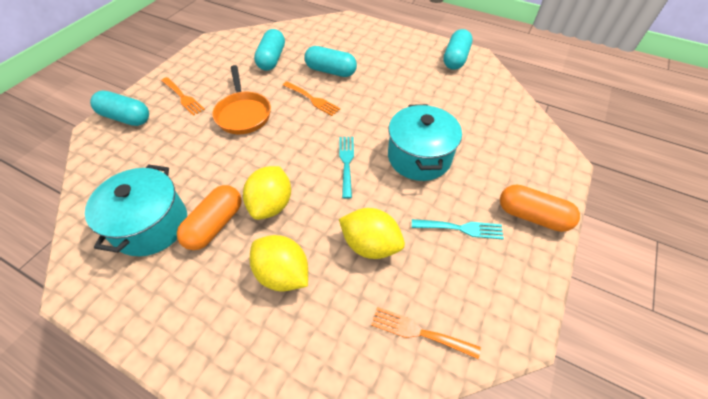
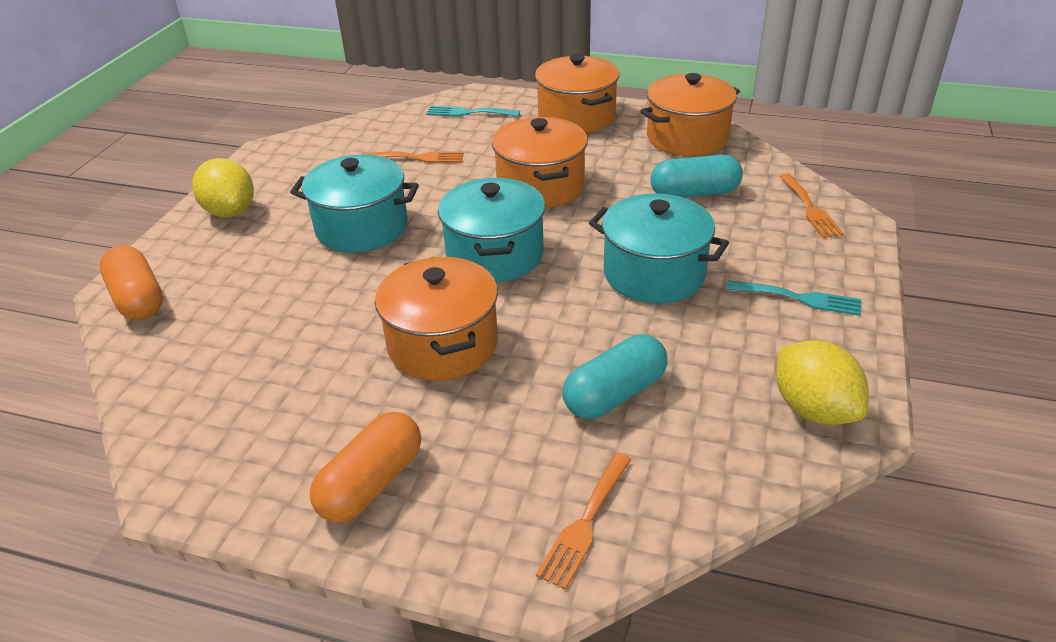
orange pan: 1 -> 0
orange pot: 0 -> 4
turquoise capsule: 4 -> 2
turquoise pot: 2 -> 3
yellow lemon: 3 -> 2

